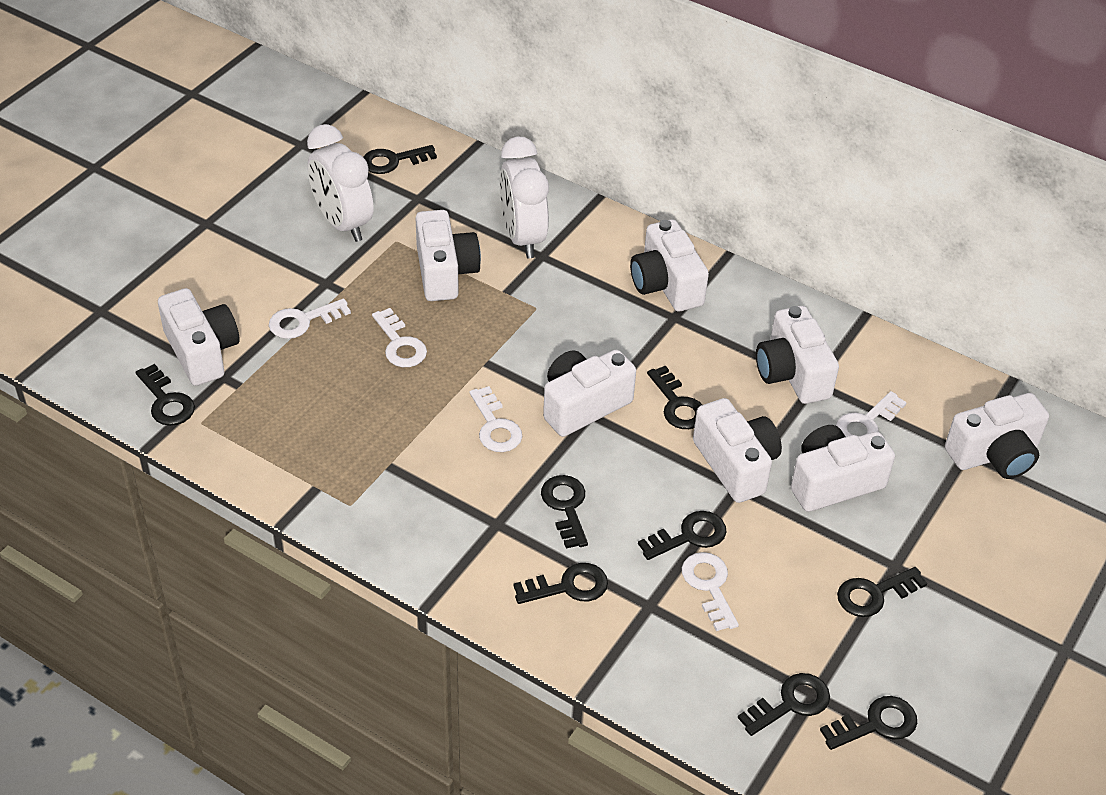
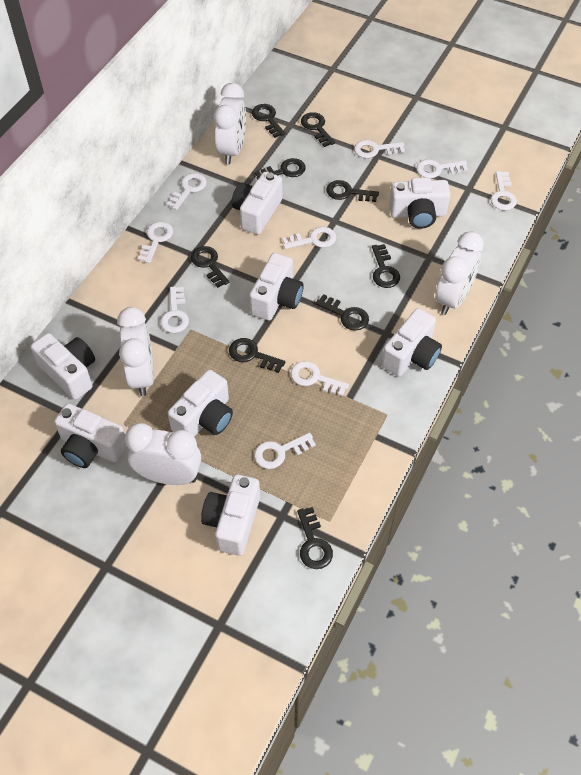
white clock: 2 -> 4
white key: 5 -> 9

